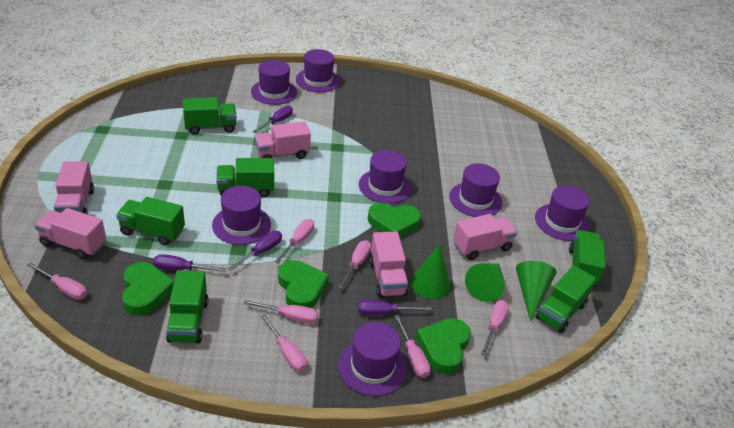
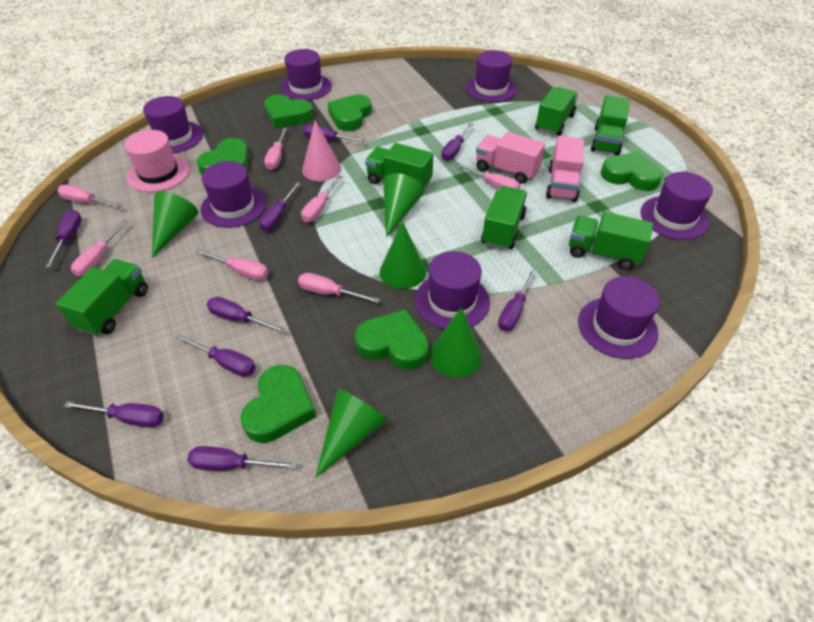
green cone: 3 -> 5
green heart: 4 -> 6
pink cone: 0 -> 1
pink hat: 0 -> 1
pink truck: 5 -> 2
purple screwdriver: 4 -> 9

